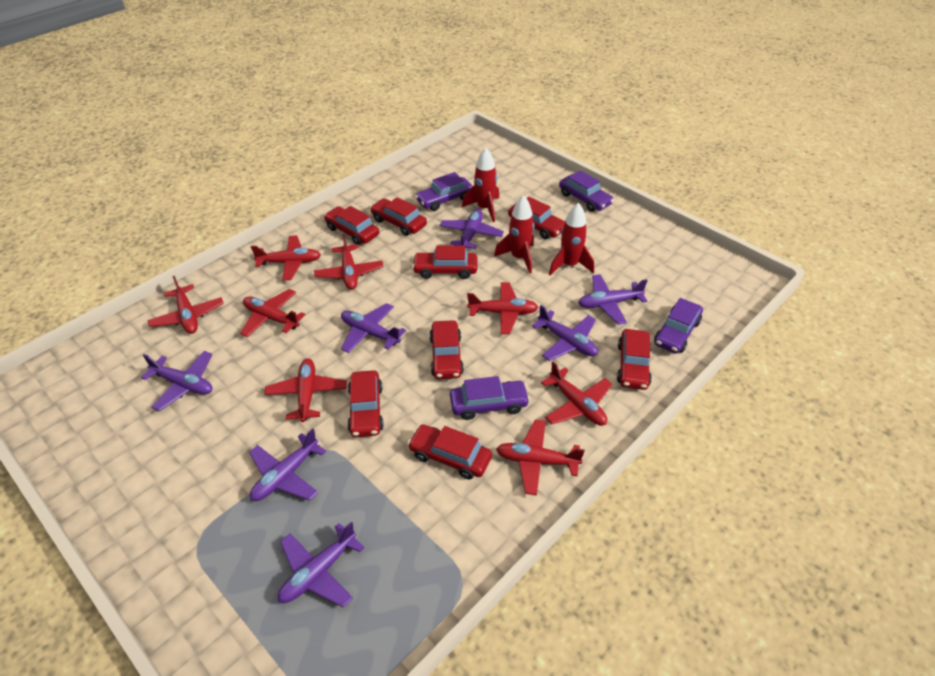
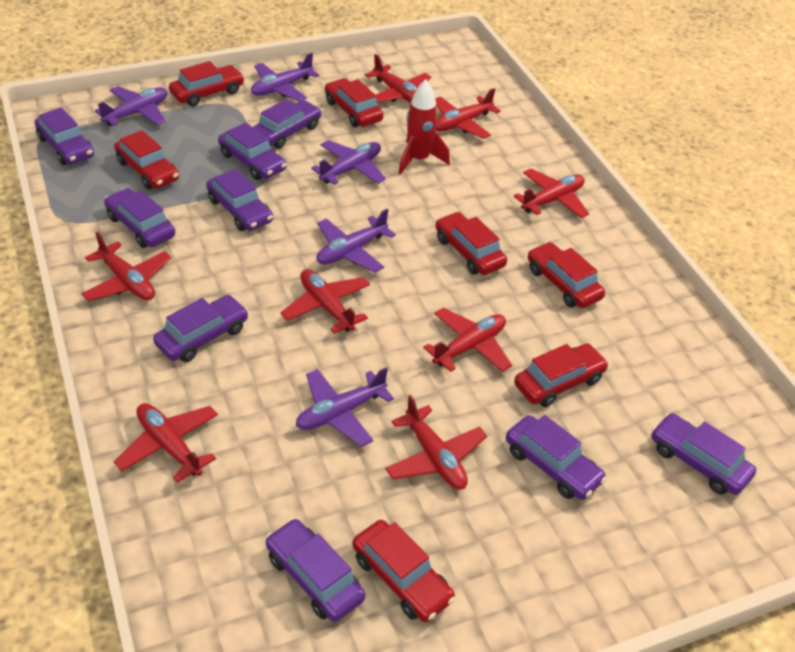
purple car: 4 -> 9
purple plane: 7 -> 5
red car: 8 -> 7
red rocket: 3 -> 1

